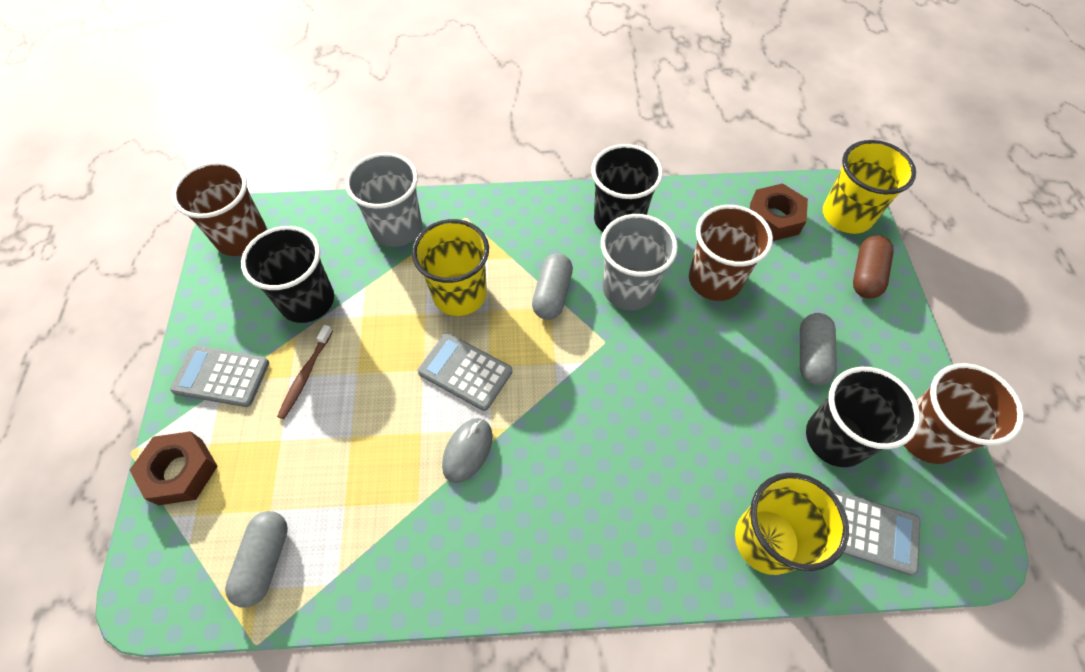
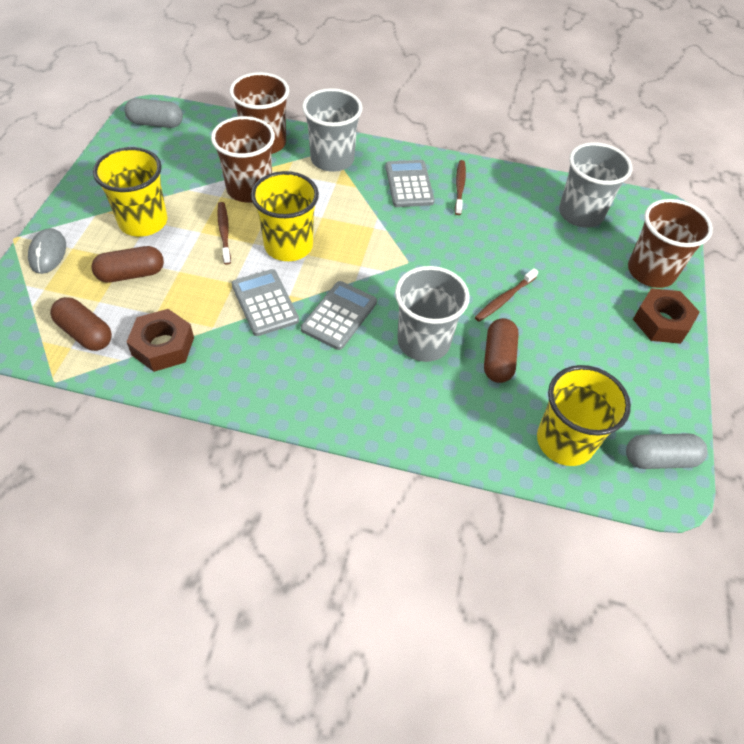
black cup: 3 -> 0
brown capsule: 1 -> 3
brown toothbrush: 1 -> 3
grey capsule: 3 -> 2
grey cup: 2 -> 3

